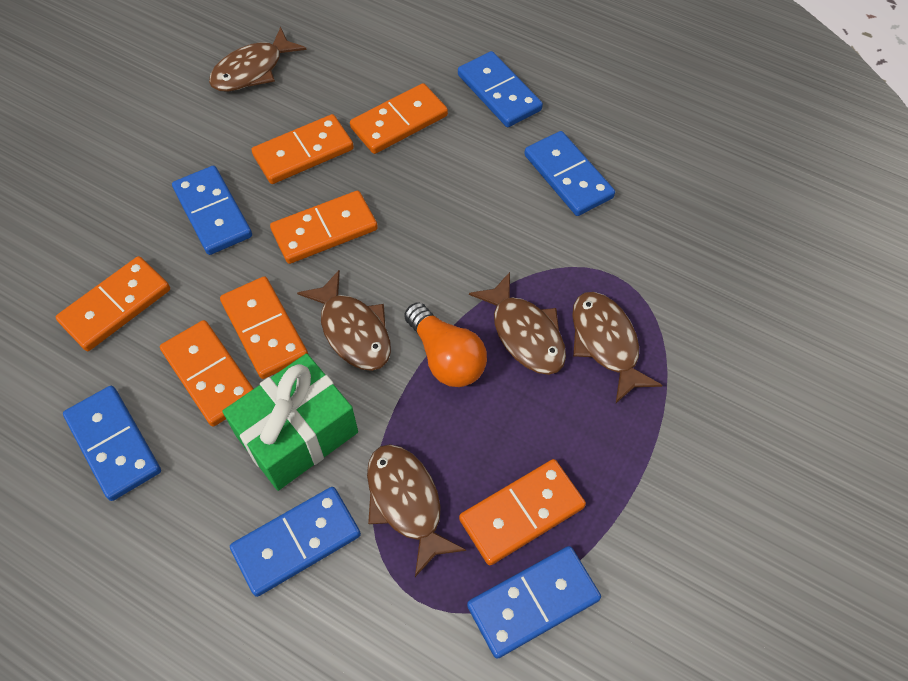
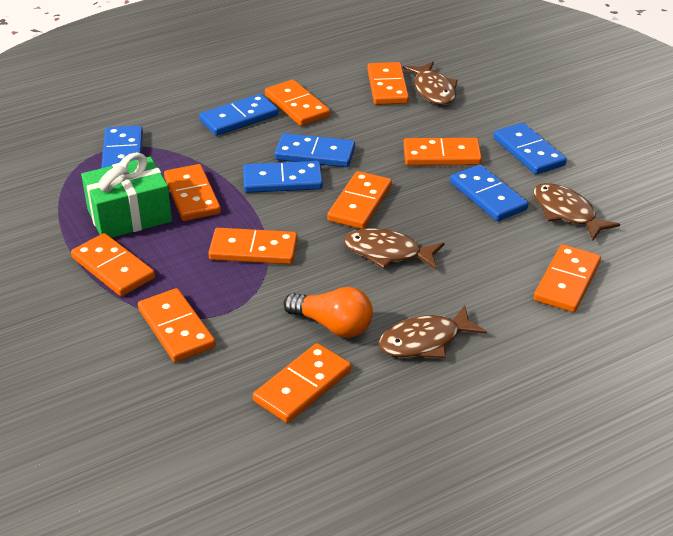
brown fish: 5 -> 4
orange domino: 7 -> 10

